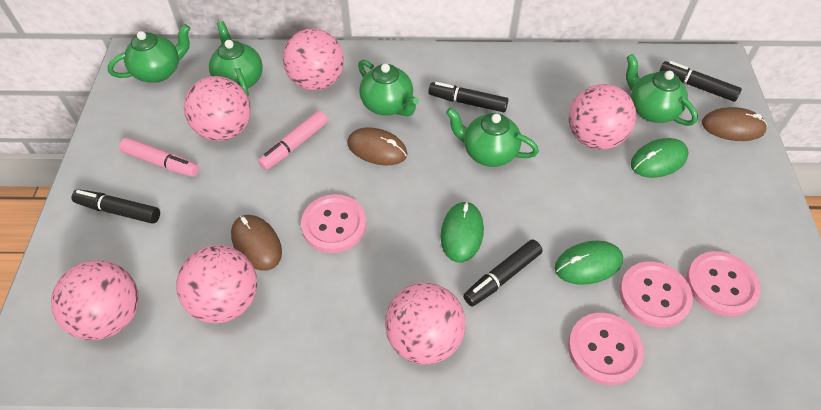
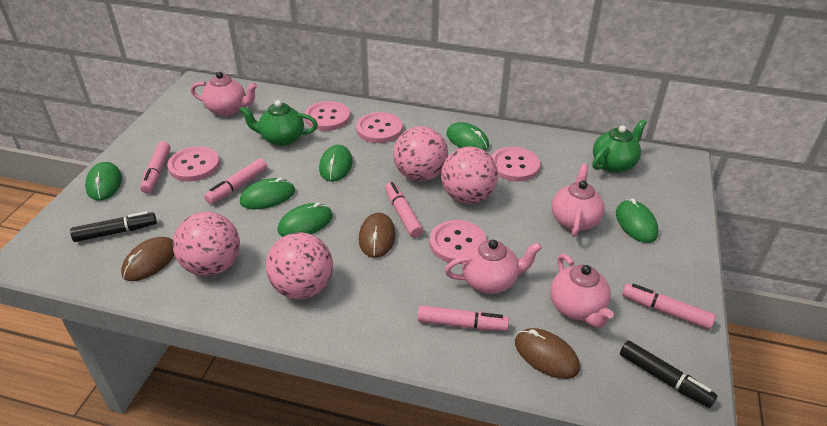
black marker: 4 -> 2
green mouse: 3 -> 6
green teapot: 5 -> 2
pink ball: 6 -> 4
pink button: 4 -> 5
pink marker: 2 -> 5
pink teapot: 0 -> 4

